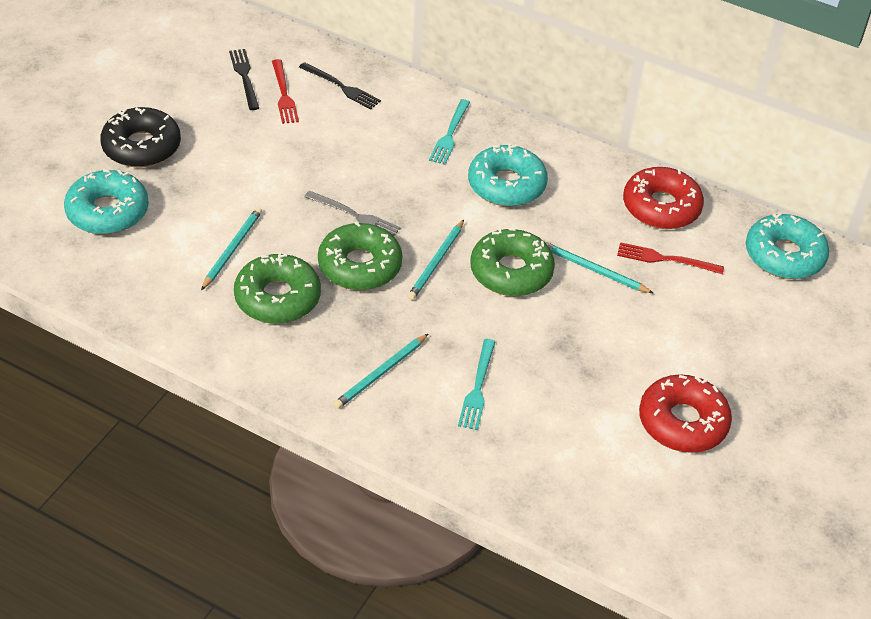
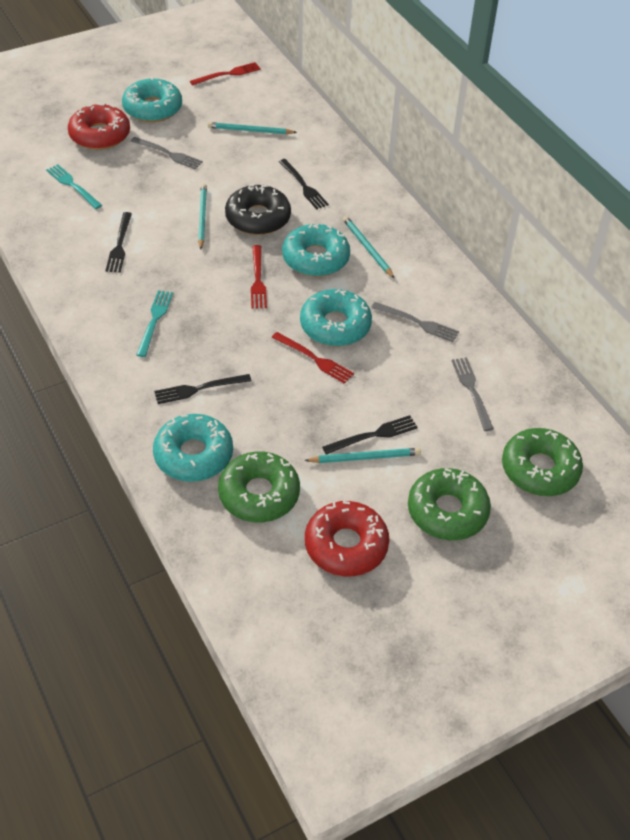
black fork: 2 -> 4
grey fork: 1 -> 3
red fork: 2 -> 3
turquoise donut: 3 -> 4

